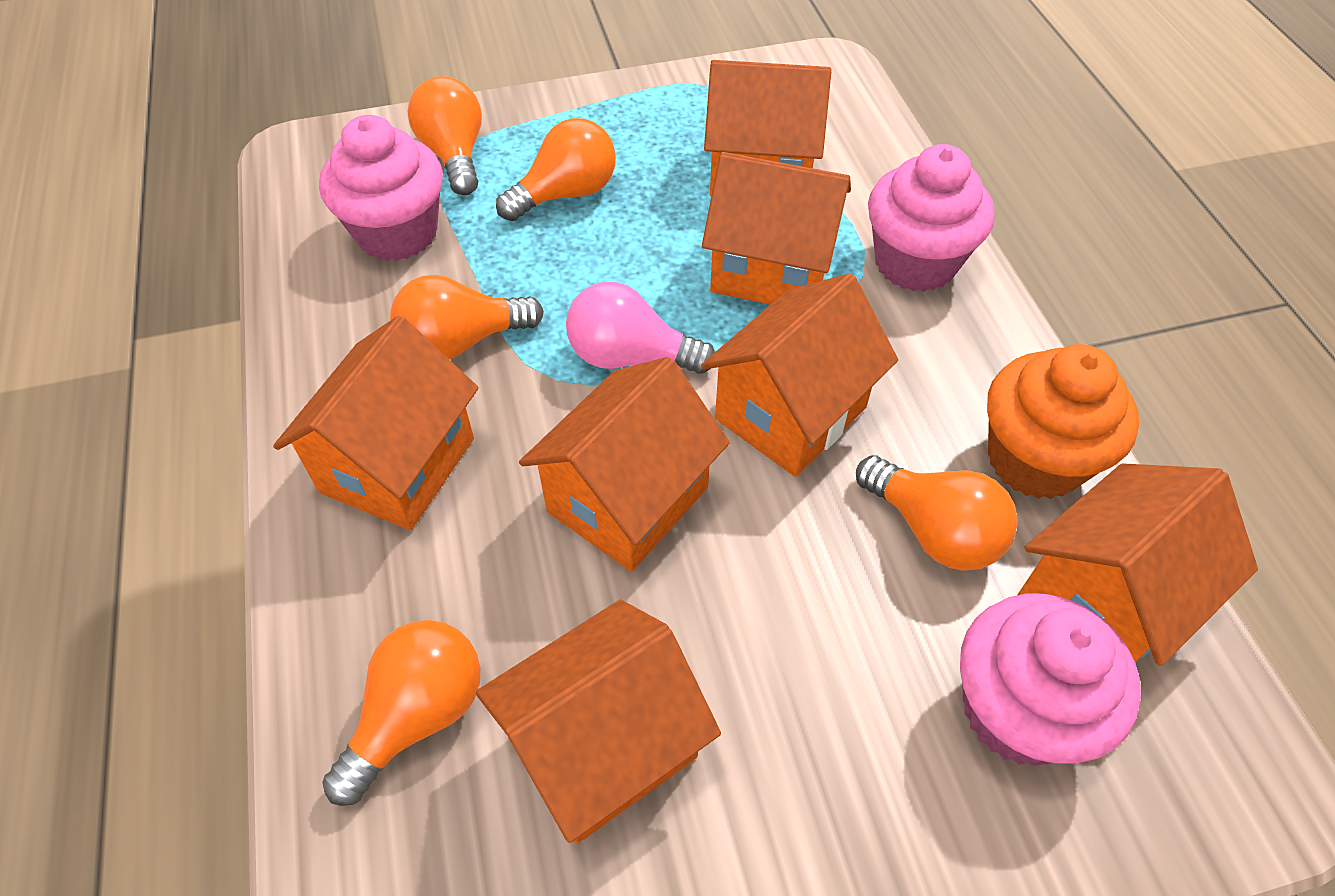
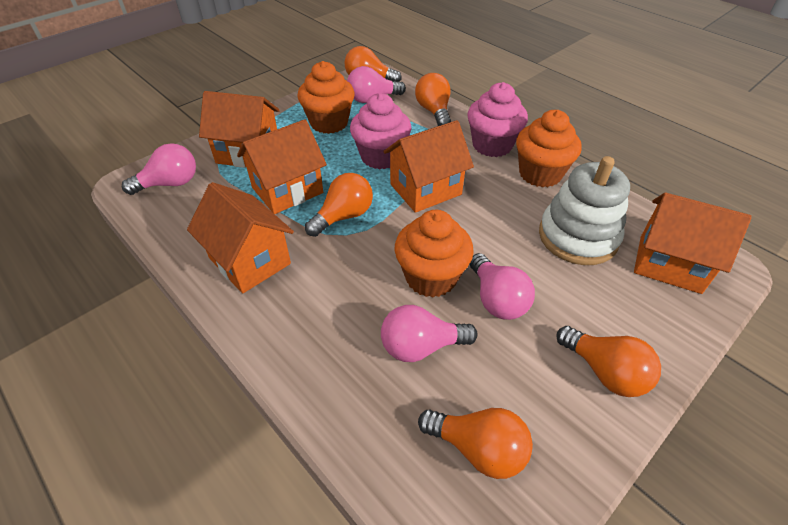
orange cupcake: 1 -> 3
orange house: 7 -> 5
pink cupcake: 3 -> 2
pink light bulb: 1 -> 4
white stacking toy: 0 -> 1

